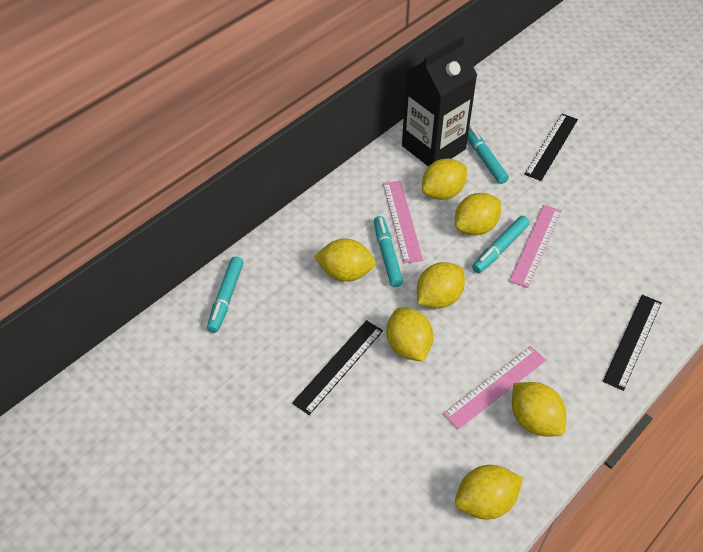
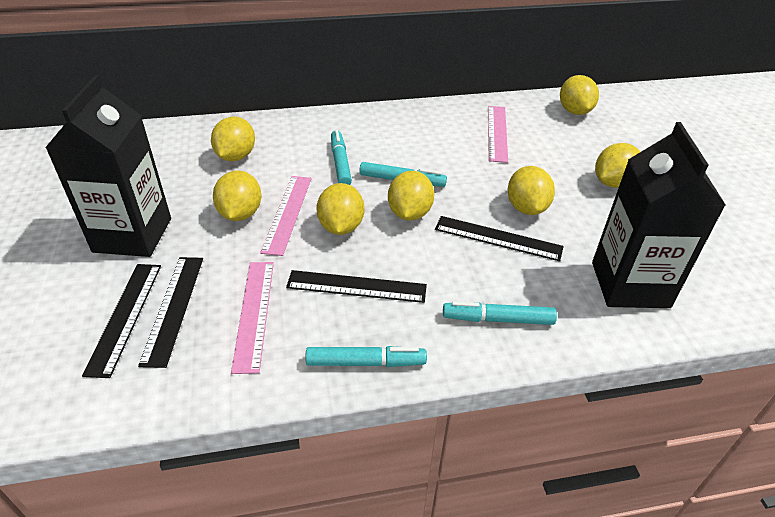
black carton: 1 -> 2
black ruler: 3 -> 4

